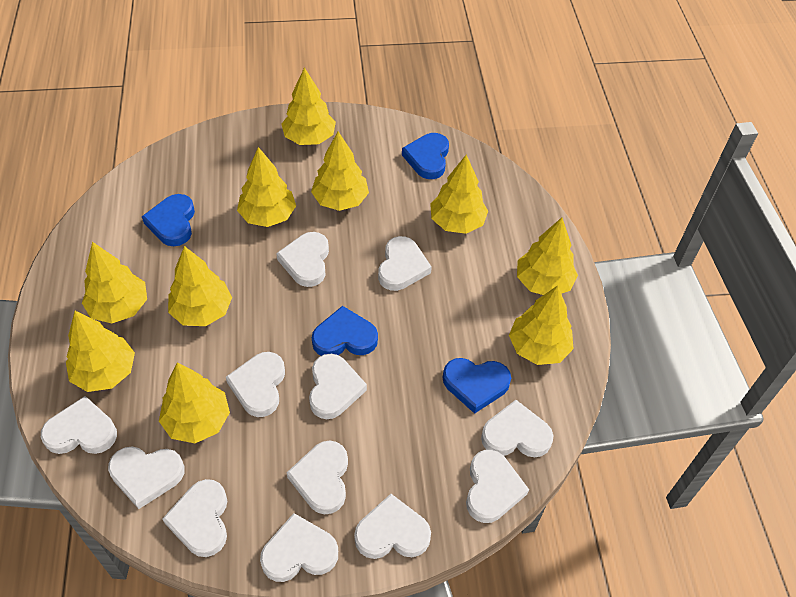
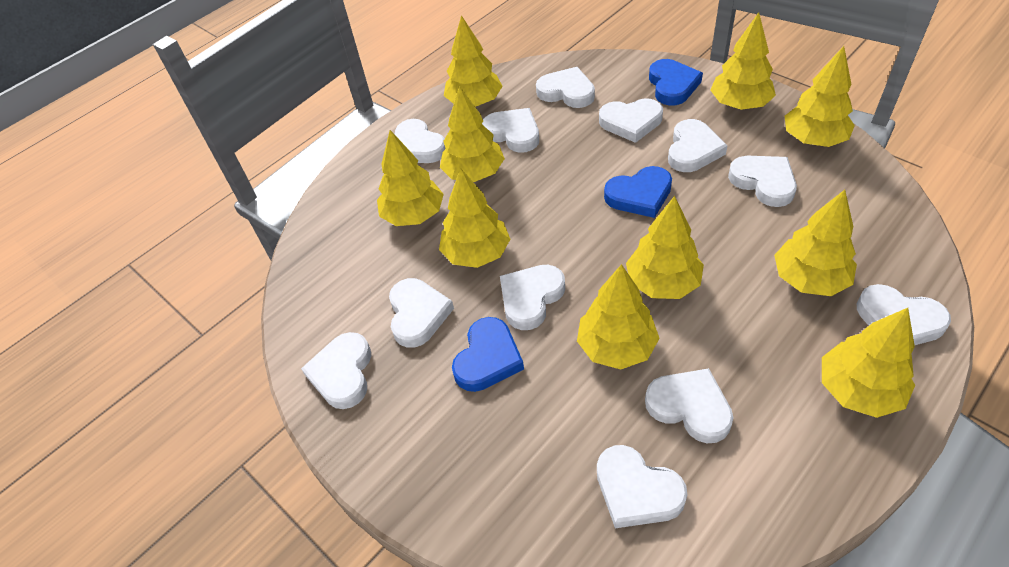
blue heart: 4 -> 3

